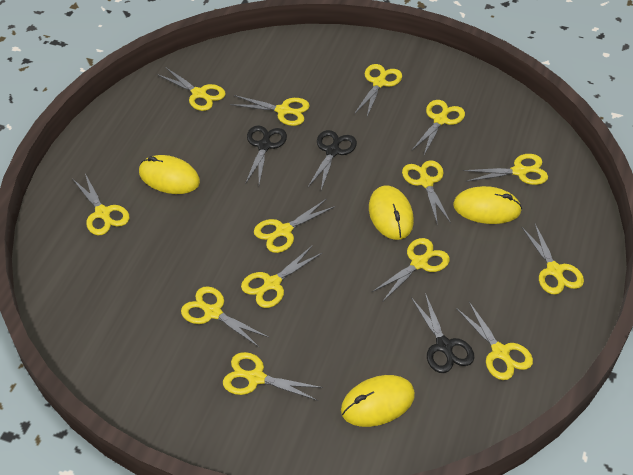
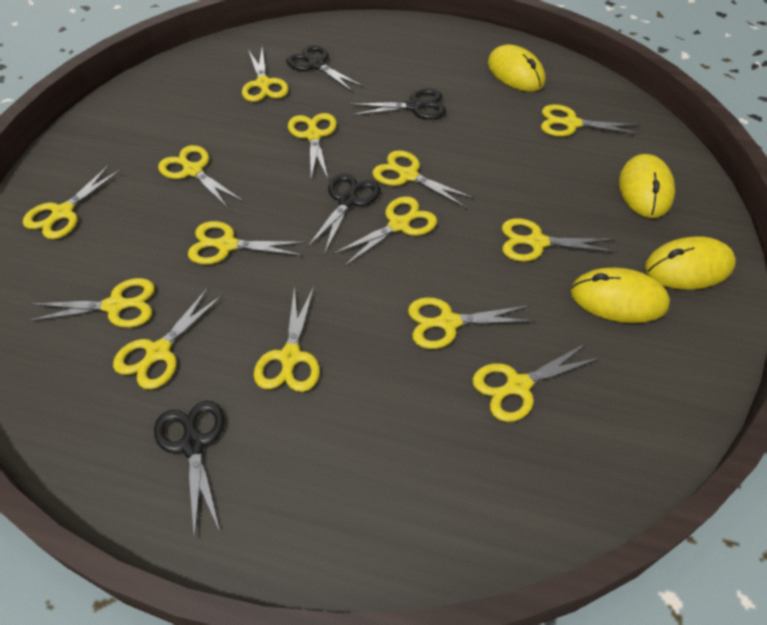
black scissors: 3 -> 4

